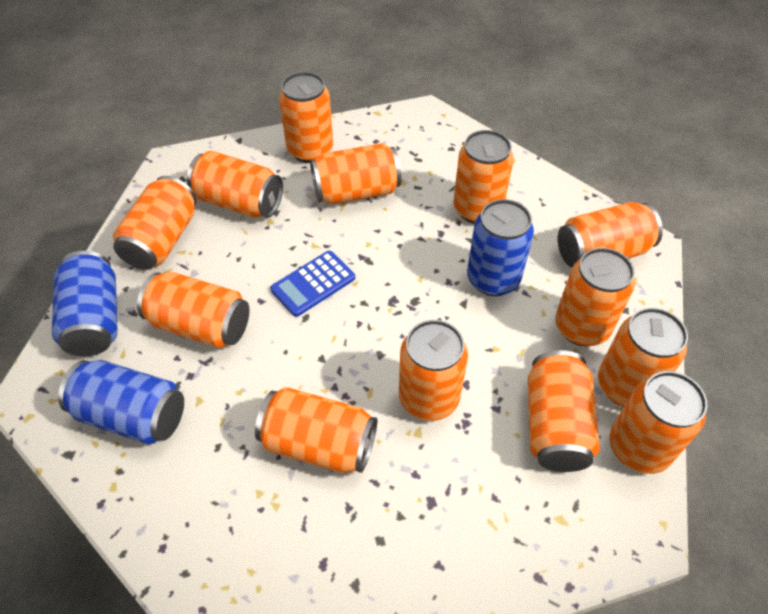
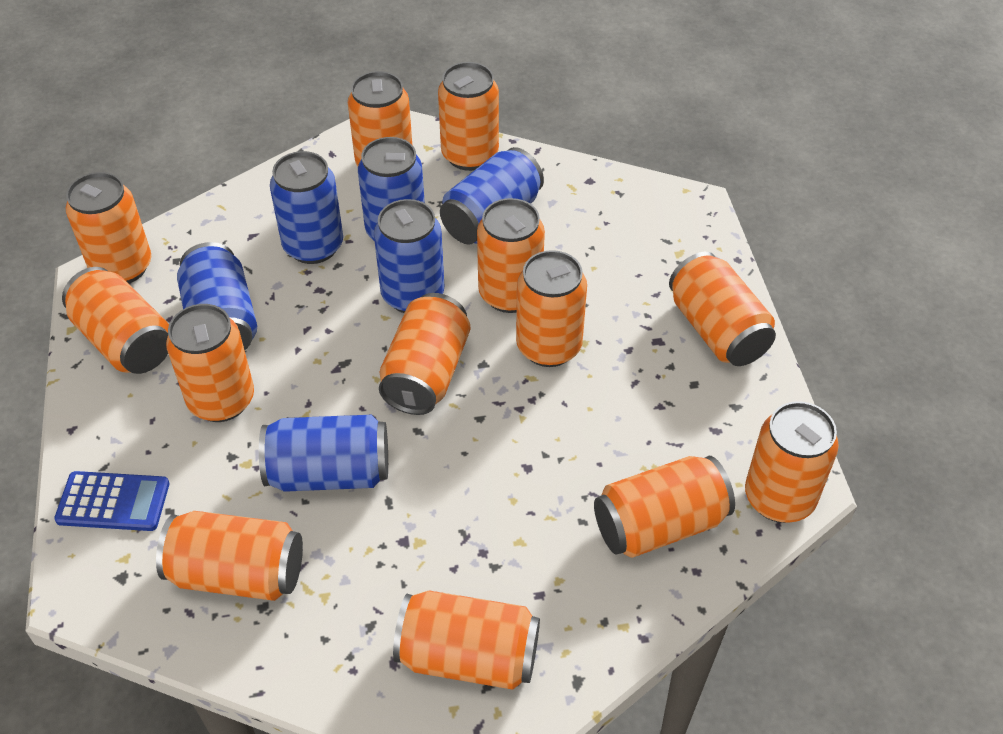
blue can: 3 -> 6

